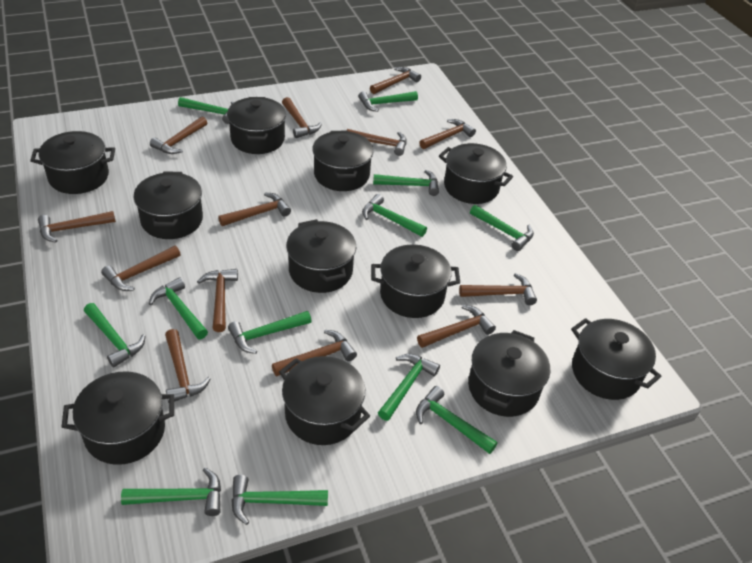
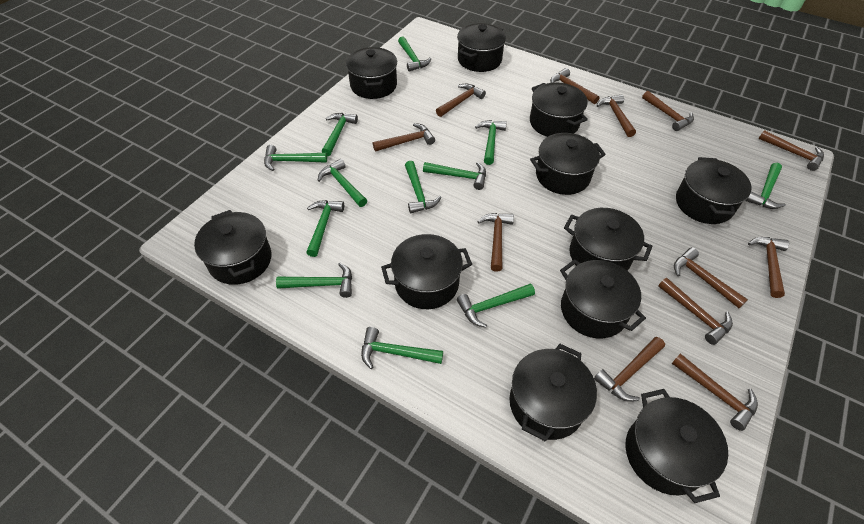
brown hammer: 13 -> 12

